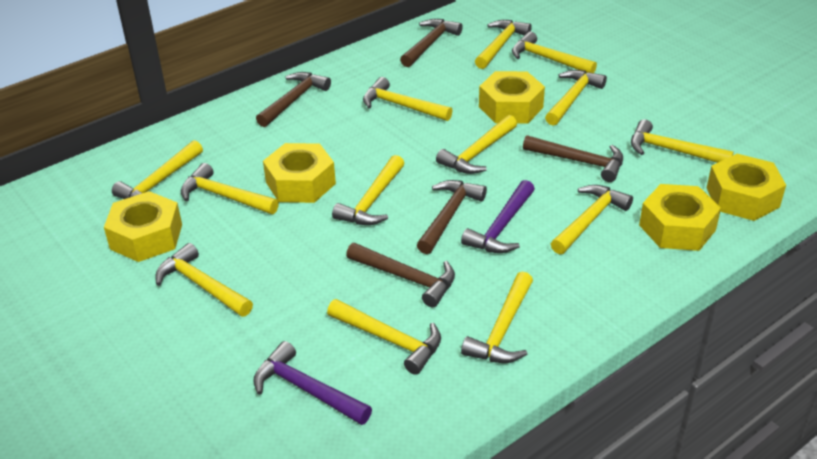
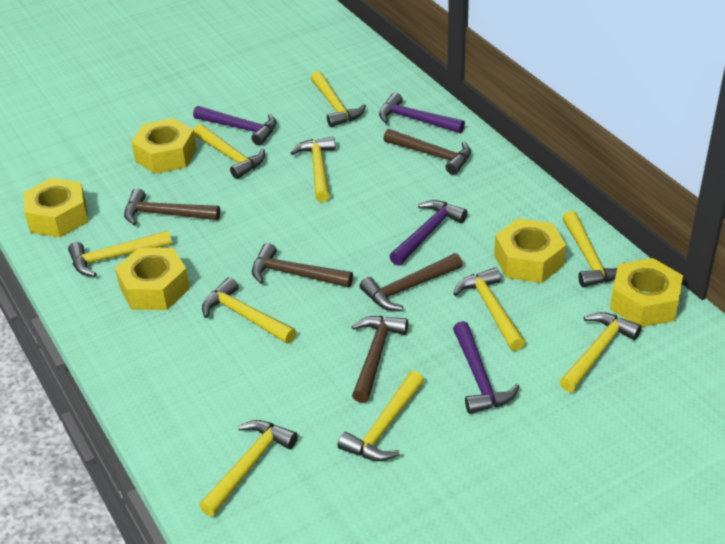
purple hammer: 2 -> 4
yellow hammer: 13 -> 10

